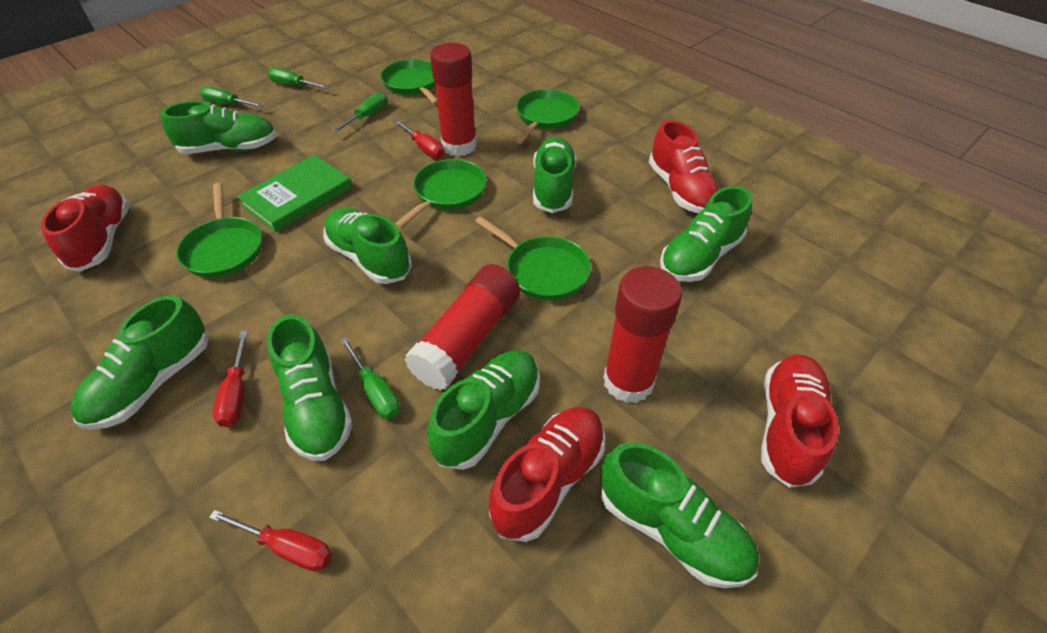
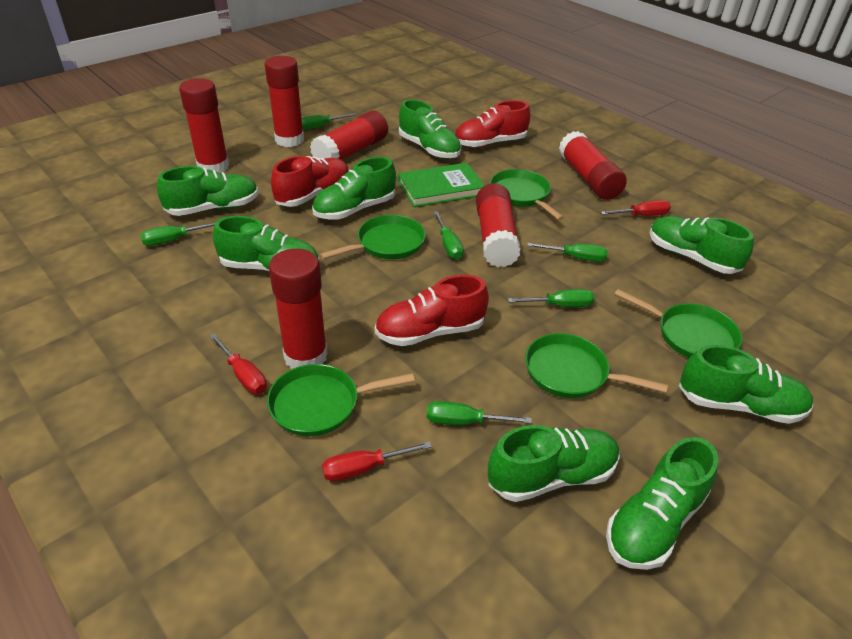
green screwdriver: 4 -> 6
red glue stick: 3 -> 6
red shoe: 4 -> 3

